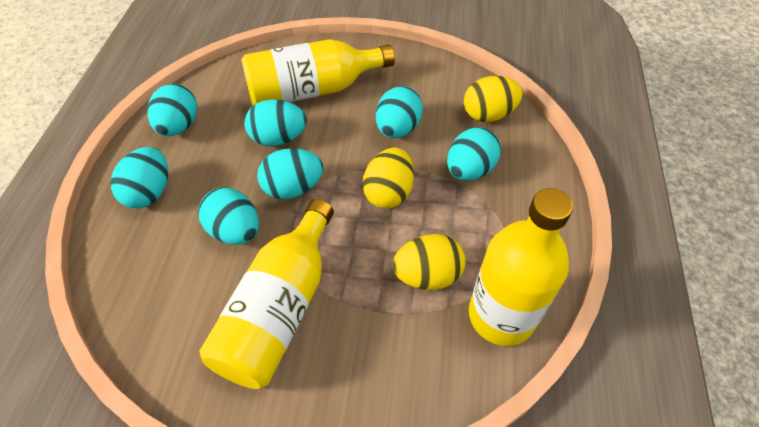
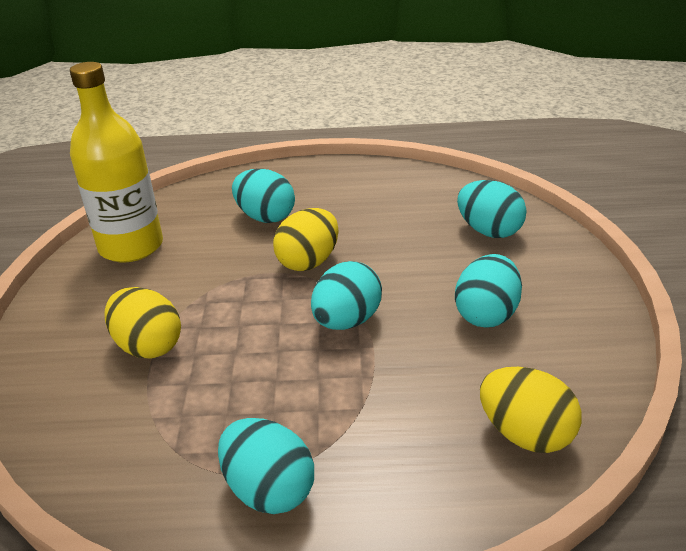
turquoise egg: 7 -> 5
yellow bottle: 3 -> 1

